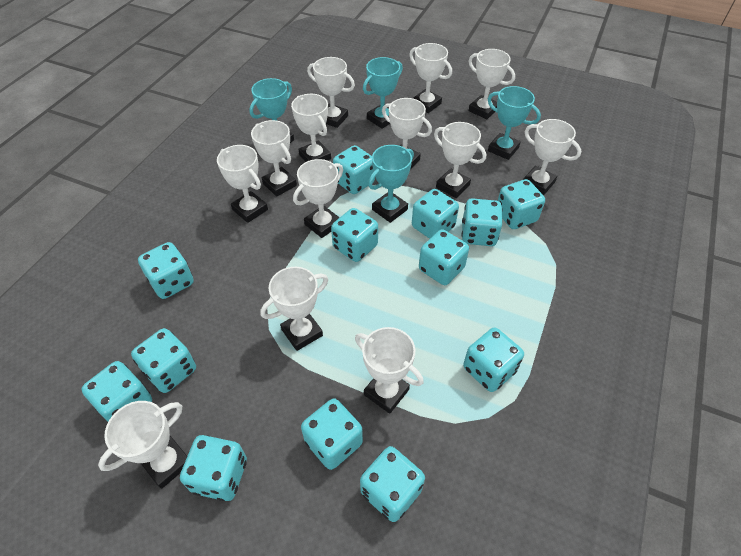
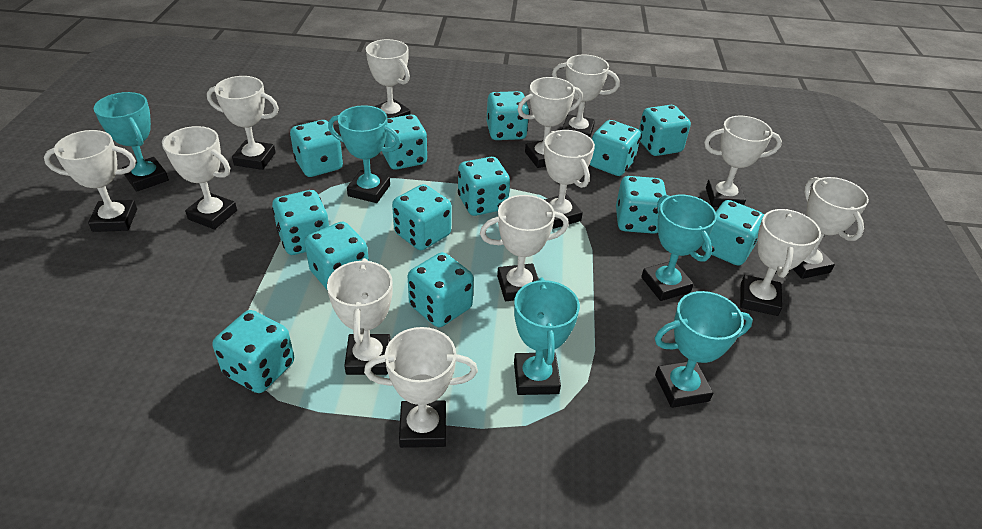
turquoise trophy: 4 -> 5

